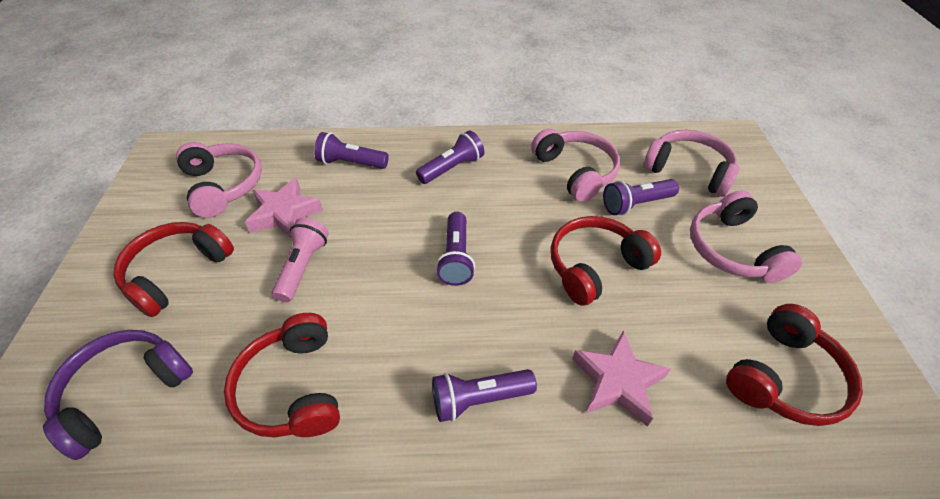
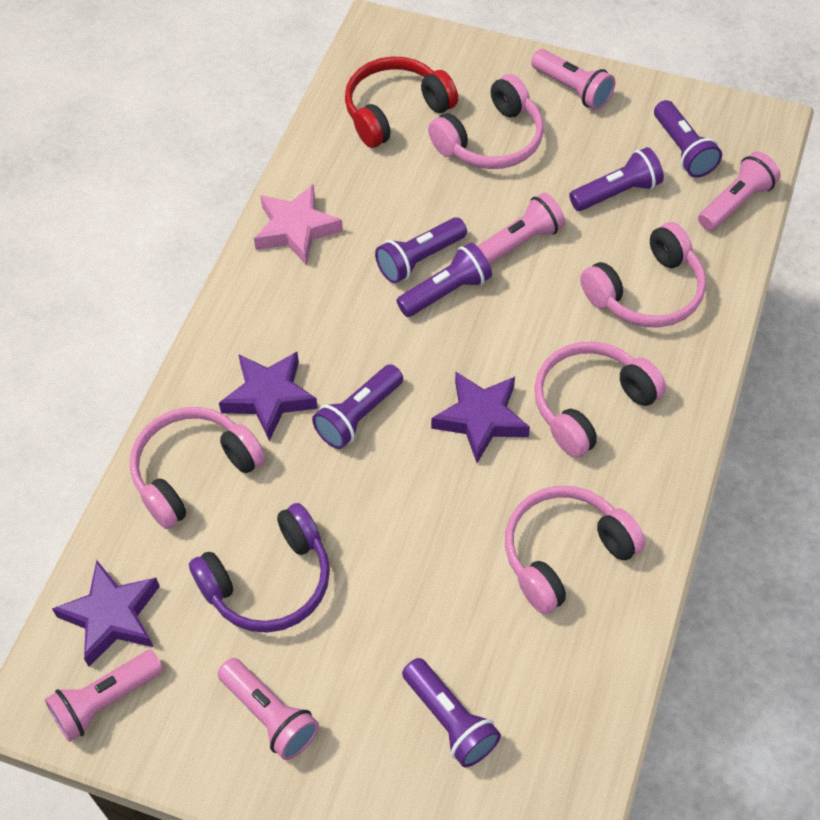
pink flashlight: 1 -> 5
pink headphones: 4 -> 5
pink star: 2 -> 1
purple flashlight: 5 -> 6
purple star: 0 -> 3
red headphones: 4 -> 1

